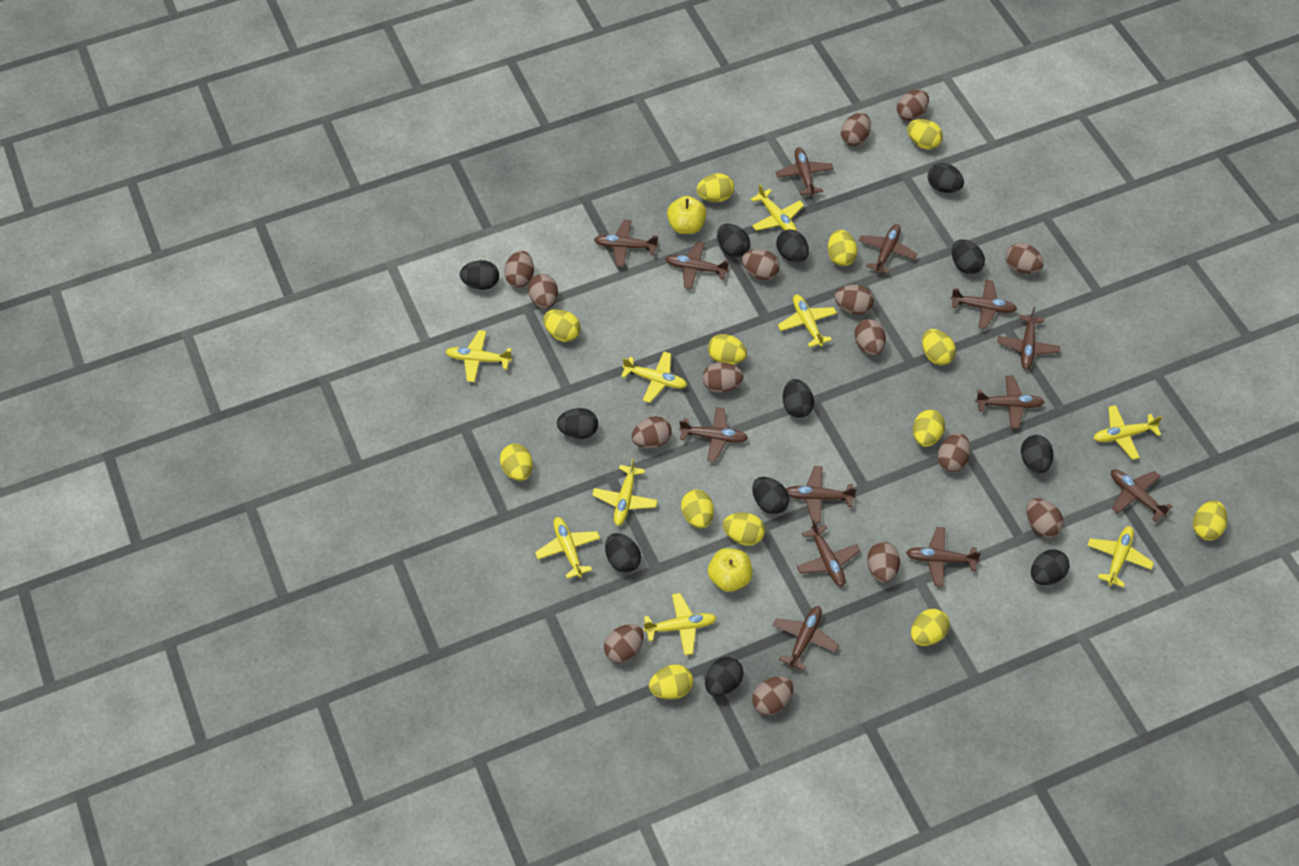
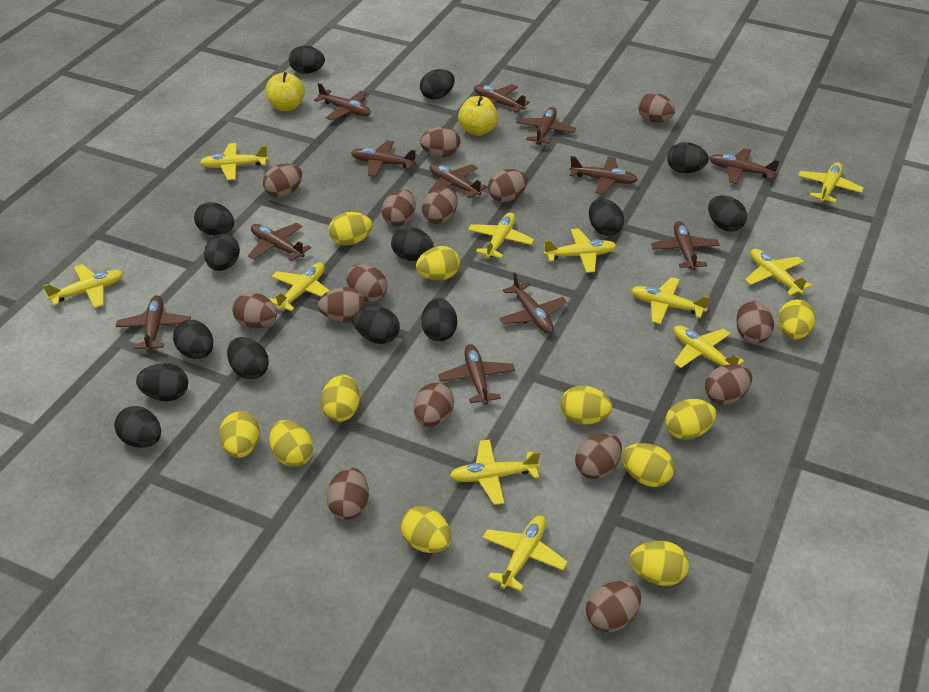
black egg: 12 -> 14
brown plane: 13 -> 12
yellow egg: 13 -> 11
yellow plane: 9 -> 11

